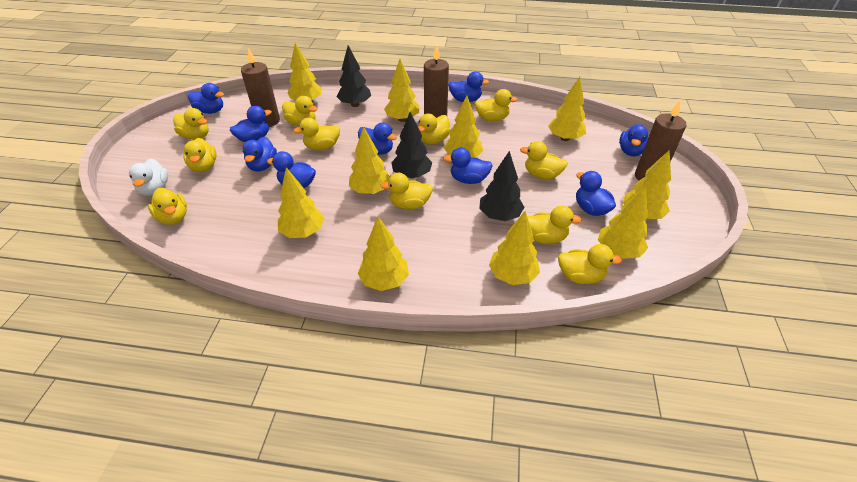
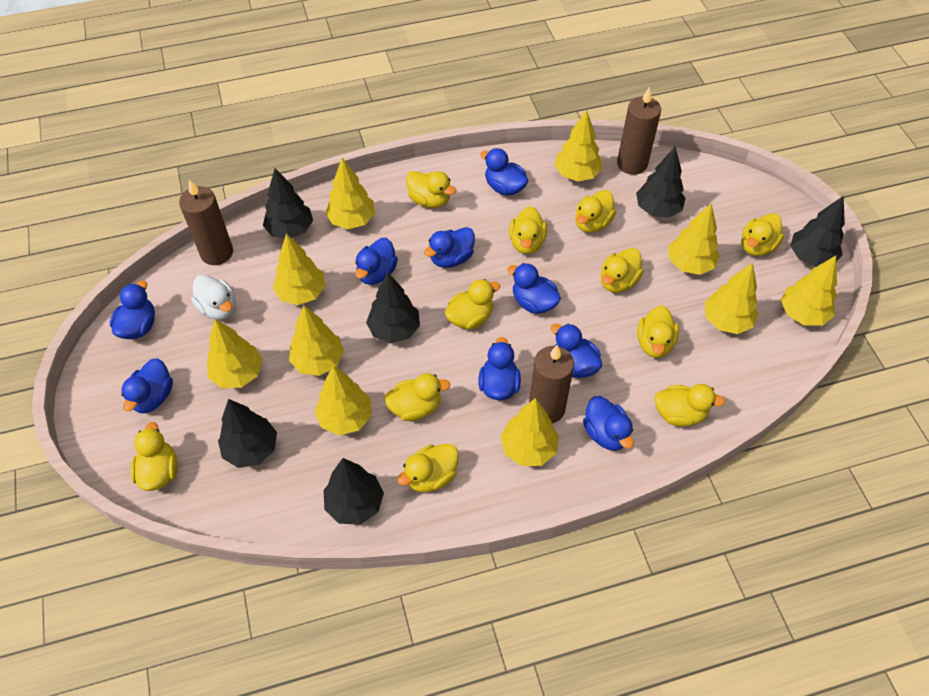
black tree: 3 -> 6

